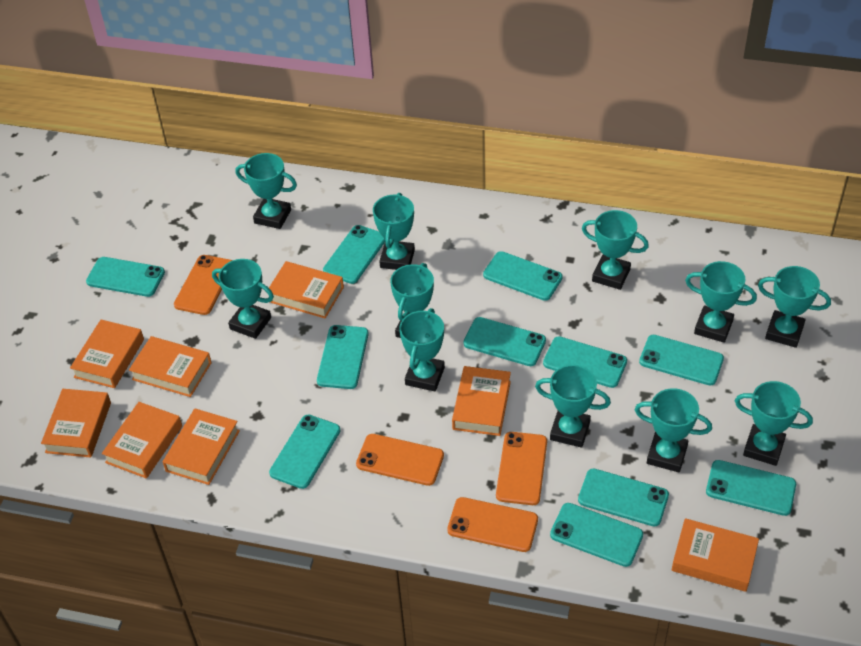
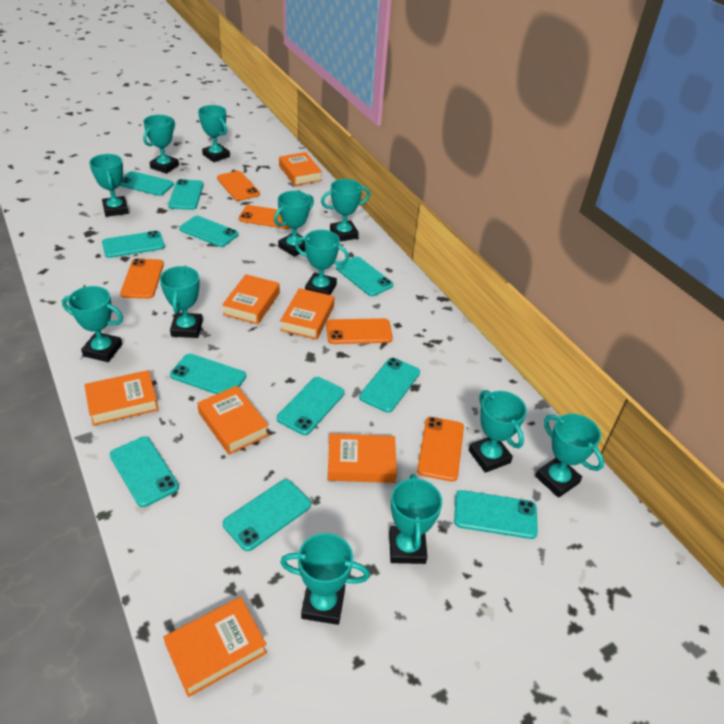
orange book: 8 -> 7
orange phone: 4 -> 5
turquoise trophy: 11 -> 12

